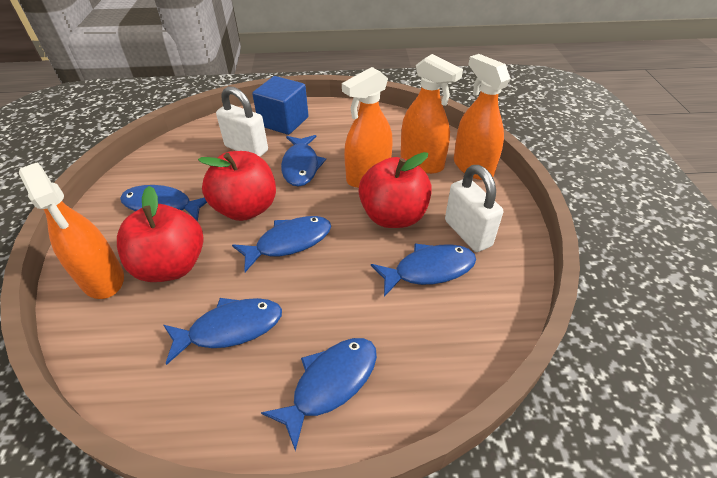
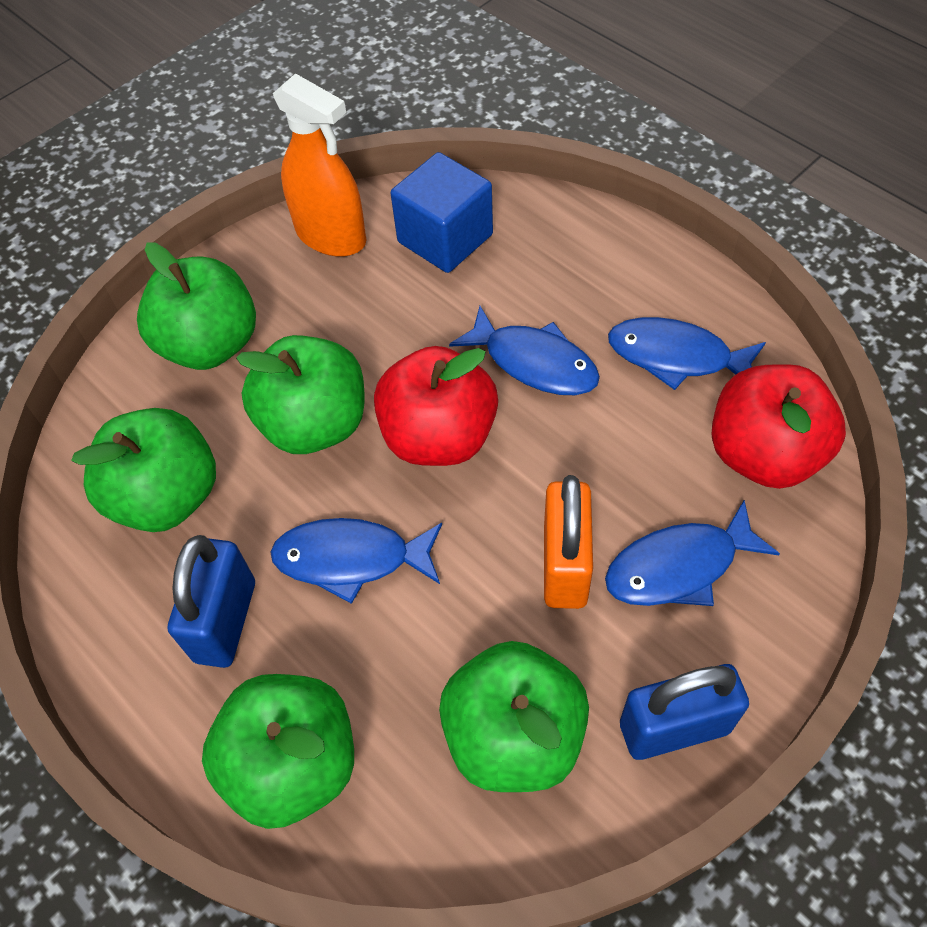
blue fish: 6 -> 4
blue padlock: 0 -> 2
green apple: 0 -> 5
orange padlock: 0 -> 1
orange spray bottle: 4 -> 1
red apple: 3 -> 2
white padlock: 2 -> 0

